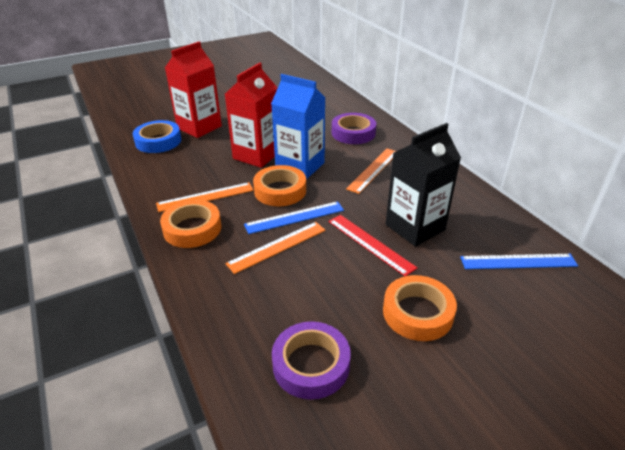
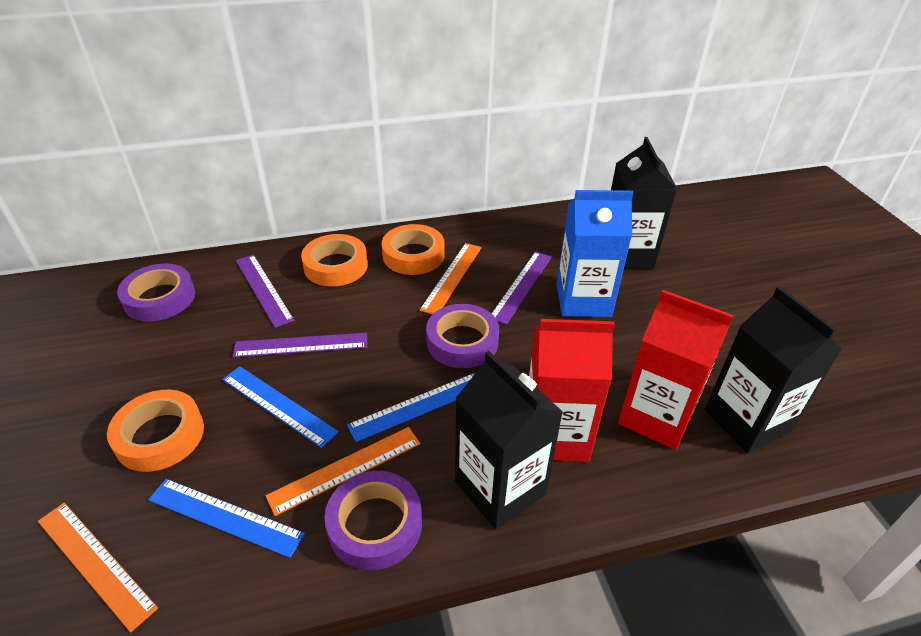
black carton: 1 -> 3
blue ruler: 2 -> 3
blue tape: 1 -> 0
purple ruler: 0 -> 3
purple tape: 2 -> 3
red ruler: 1 -> 0

